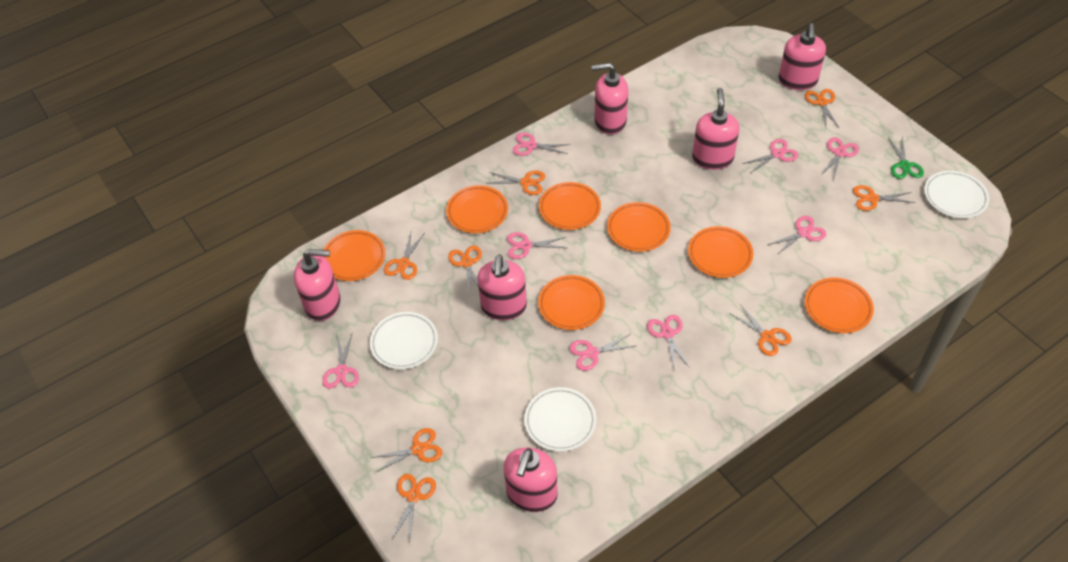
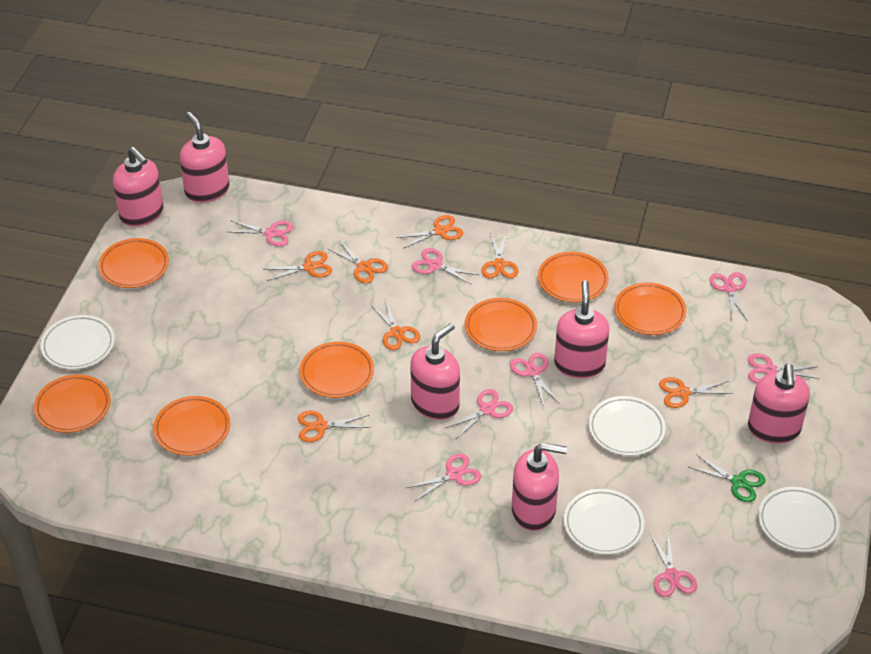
orange scissors: 8 -> 7
white plate: 3 -> 4

